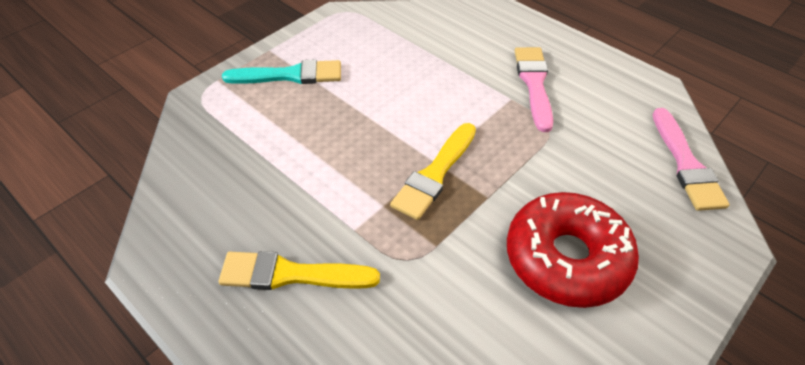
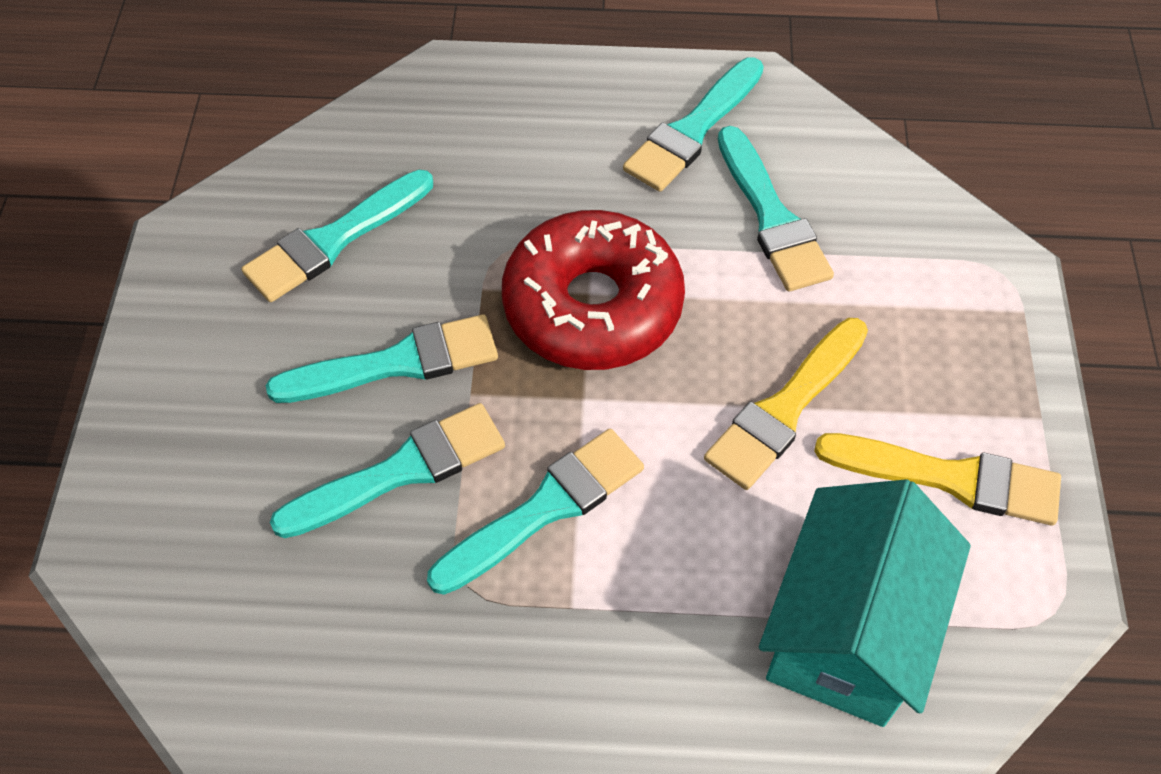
pink brush: 2 -> 0
turquoise brush: 1 -> 6
turquoise house: 0 -> 1

